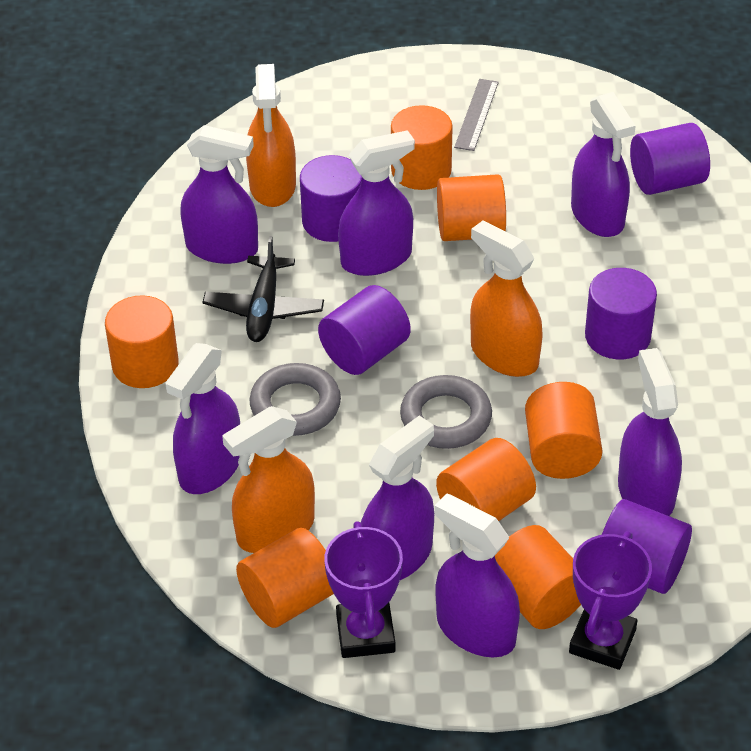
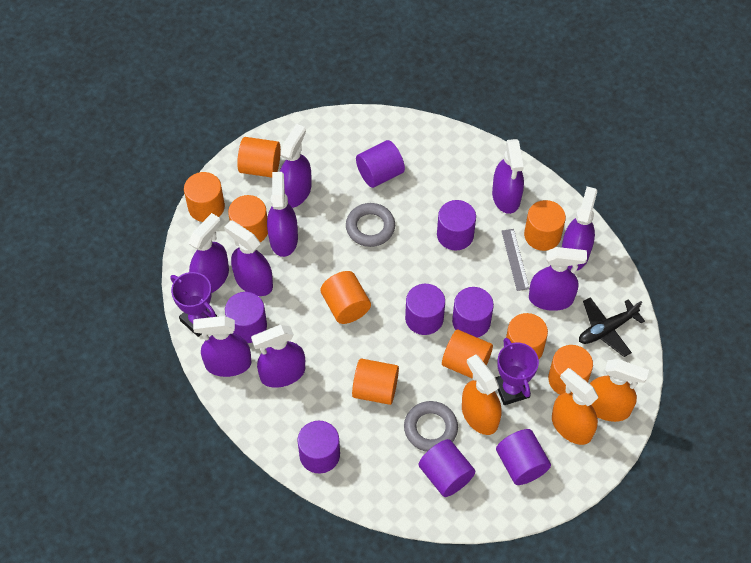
orange cylinder: 7 -> 9
purple cylinder: 5 -> 8
purple spray bottle: 7 -> 9

